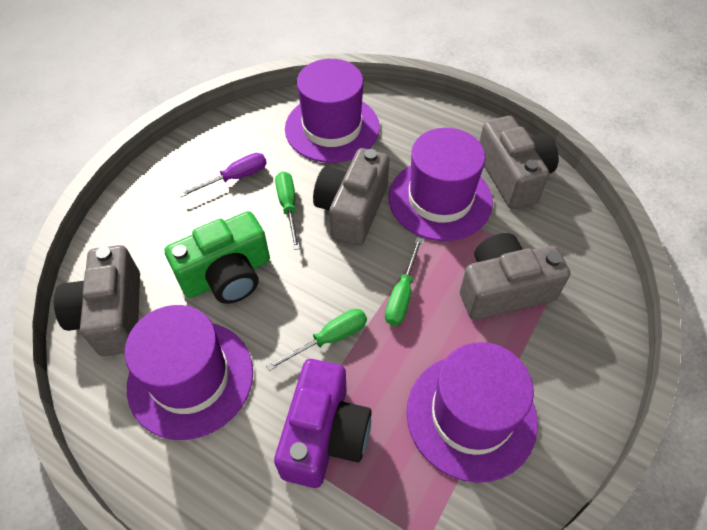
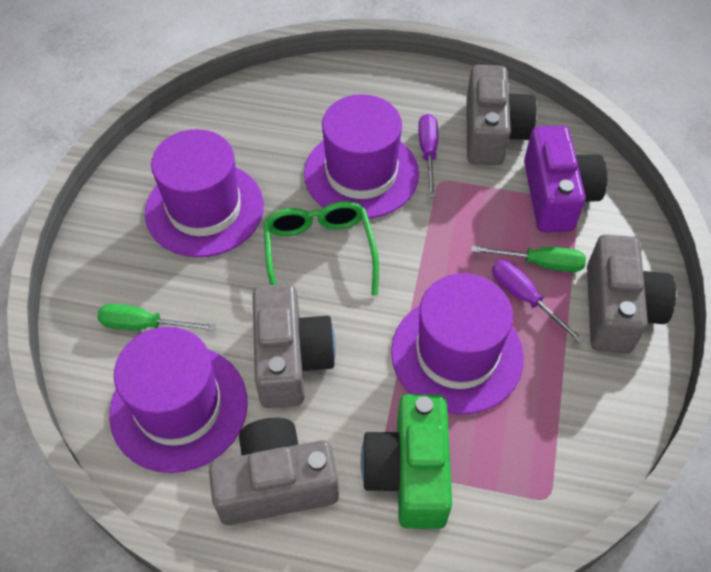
green glasses: 0 -> 1
green screwdriver: 3 -> 2
purple screwdriver: 1 -> 2

